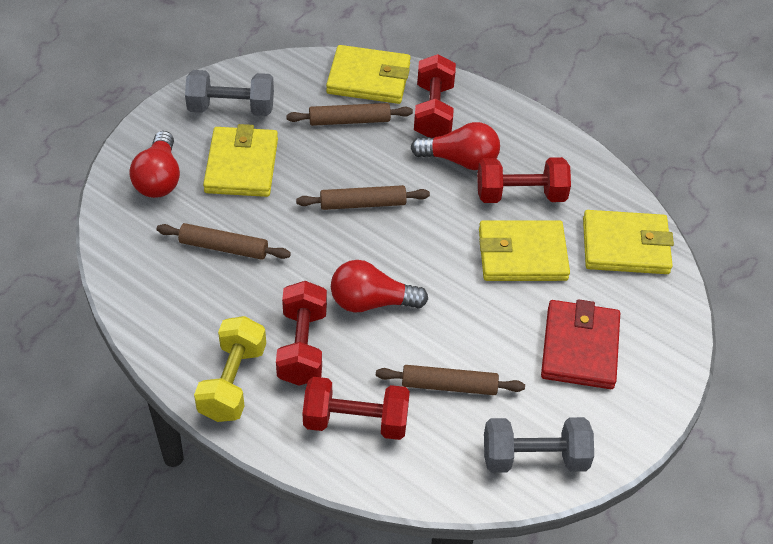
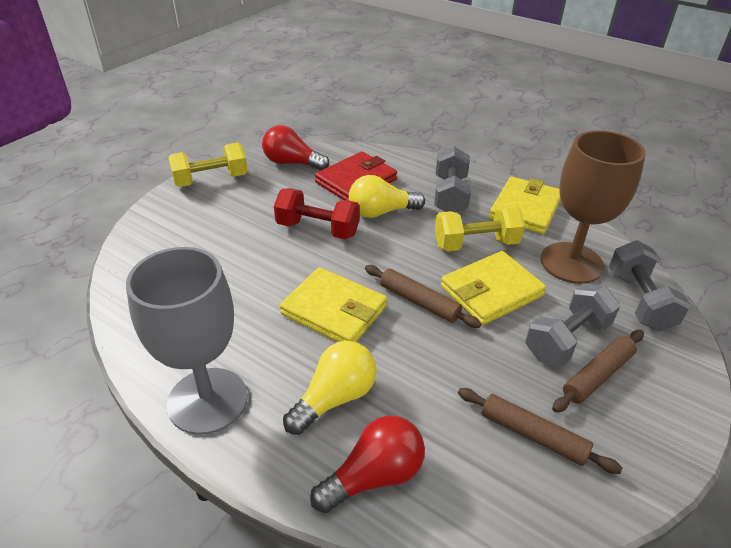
brown goblet: 0 -> 1
brown rolling pin: 4 -> 3
grey dumbbell: 2 -> 3
grey goblet: 0 -> 1
red dumbbell: 4 -> 1
red light bulb: 3 -> 2
yellow dumbbell: 1 -> 2
yellow light bulb: 0 -> 2
yellow wallet: 4 -> 3

